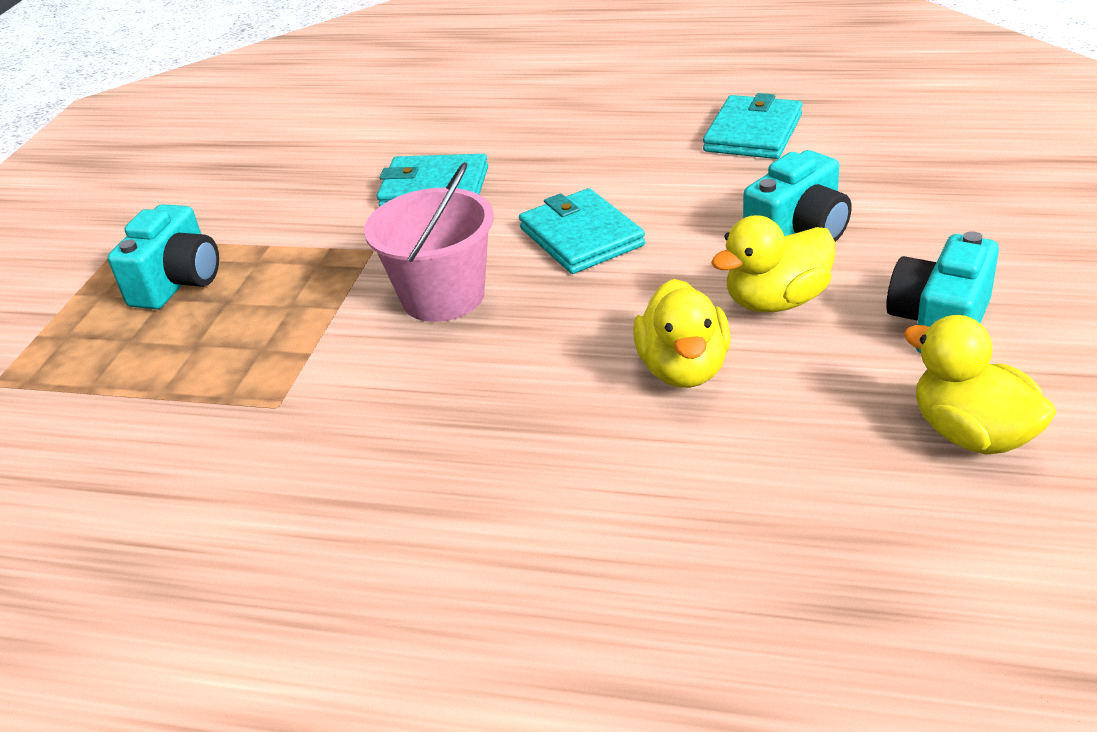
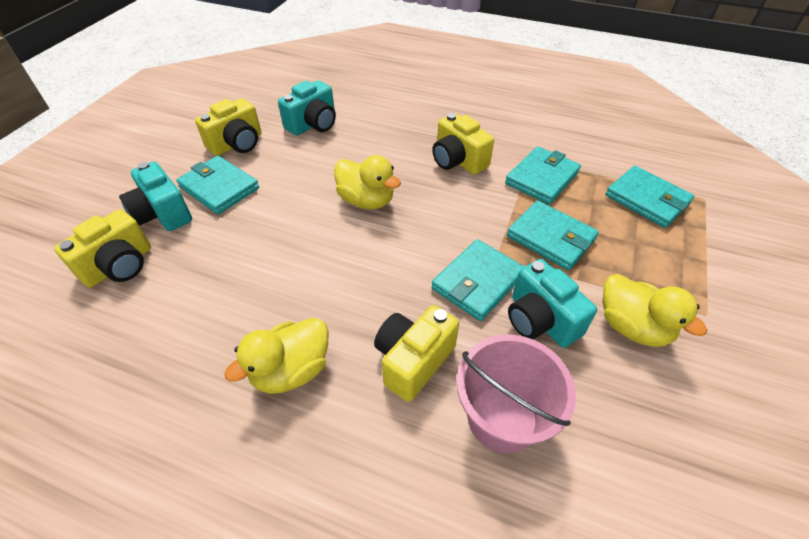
turquoise wallet: 3 -> 5
yellow camera: 0 -> 4

